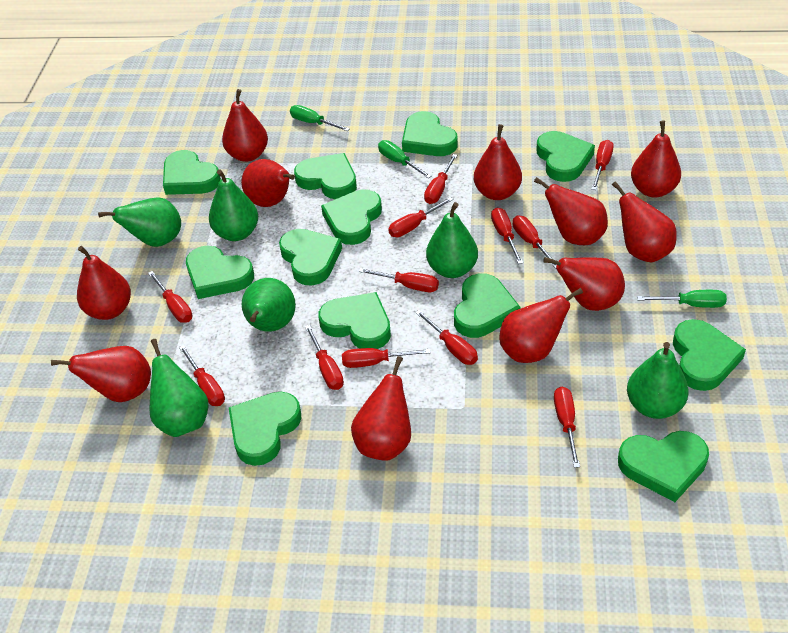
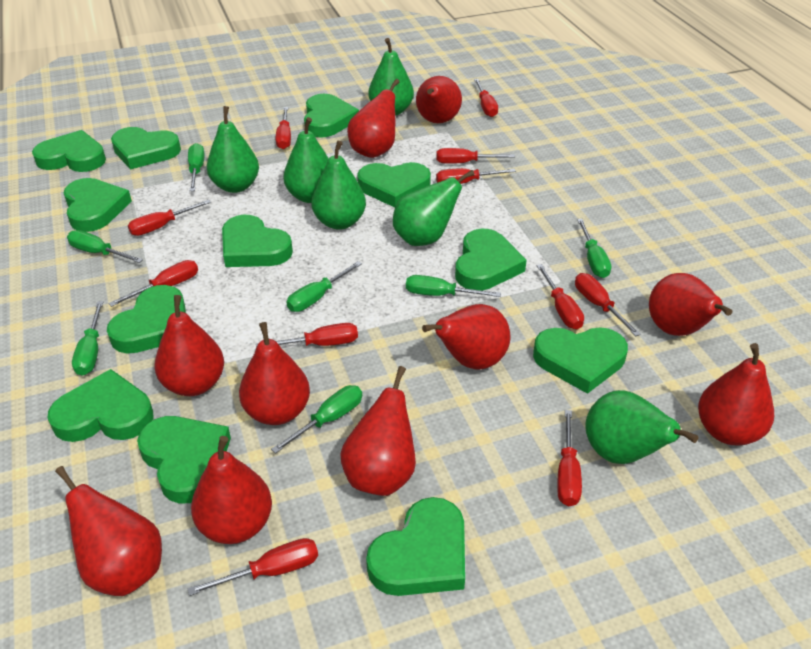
green screwdriver: 3 -> 7
red pear: 11 -> 10
red screwdriver: 12 -> 11

